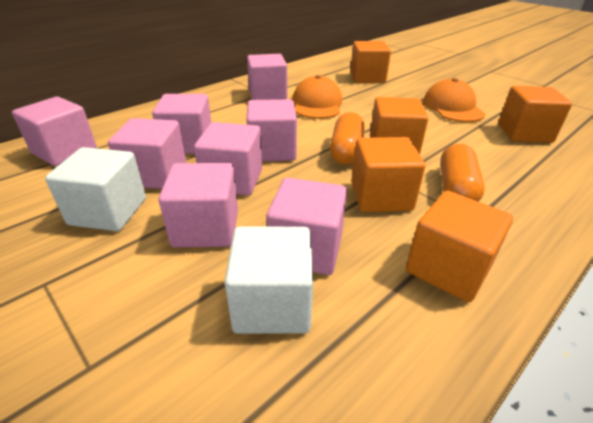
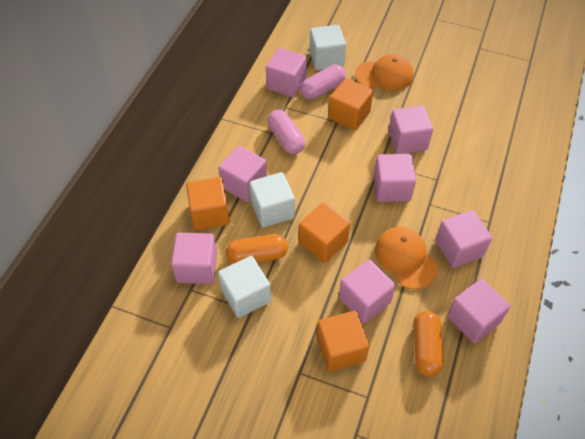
orange cube: 5 -> 4
pink capsule: 0 -> 2
white cube: 2 -> 3

